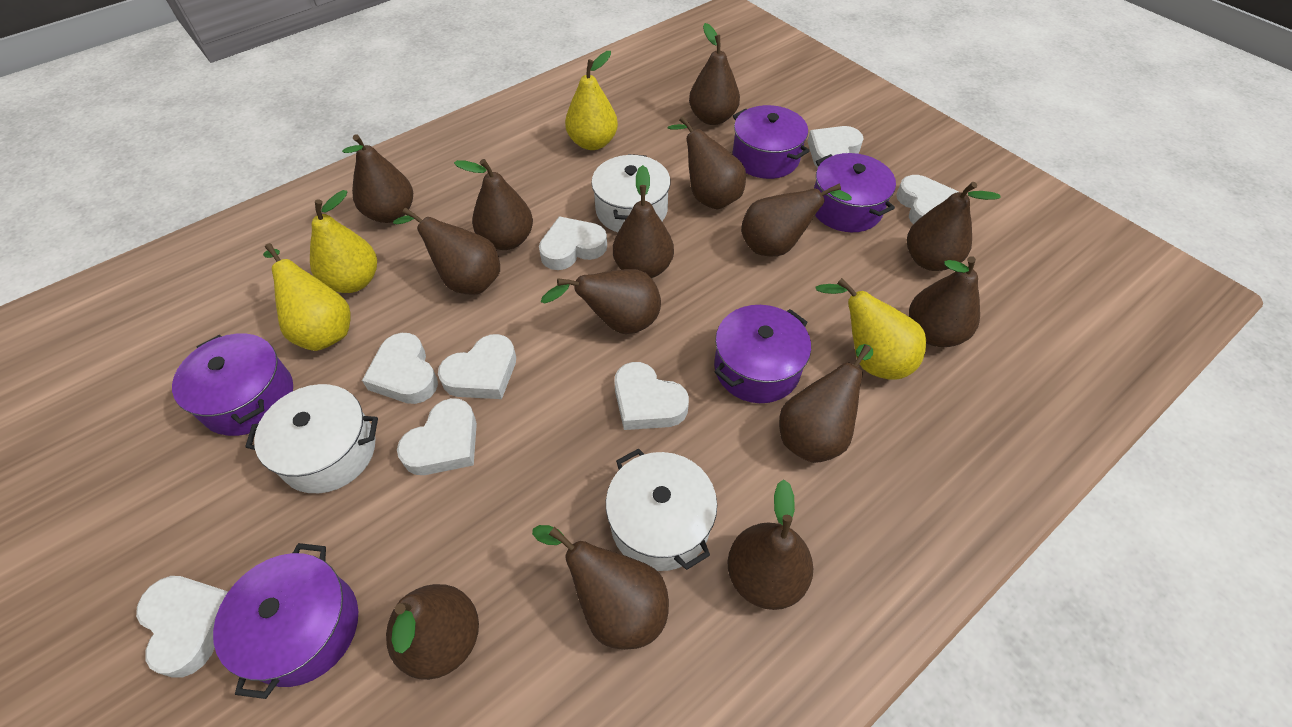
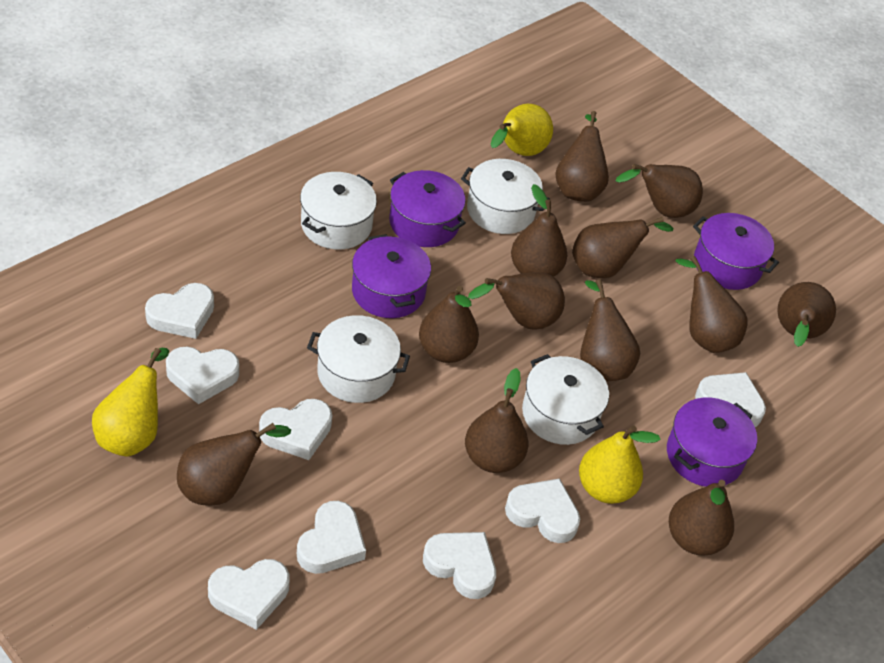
brown pear: 14 -> 12
purple pot: 5 -> 4
white pot: 3 -> 4
yellow pear: 4 -> 3

